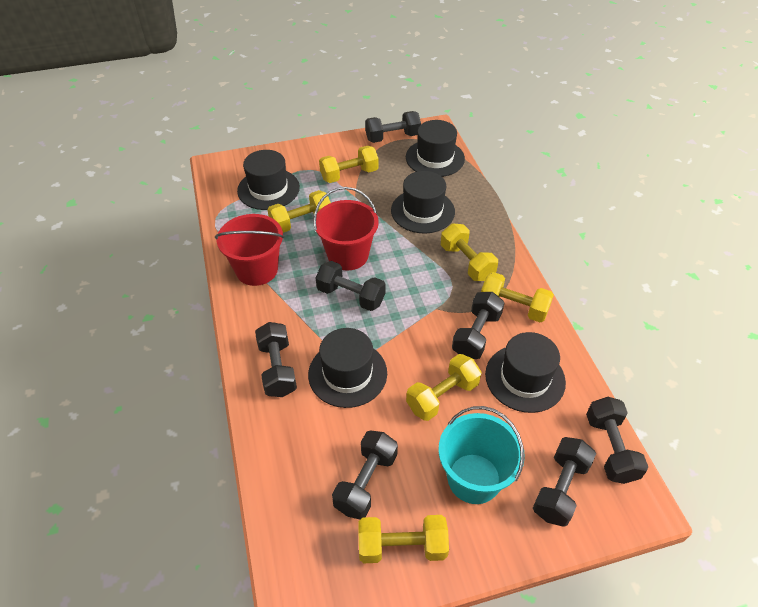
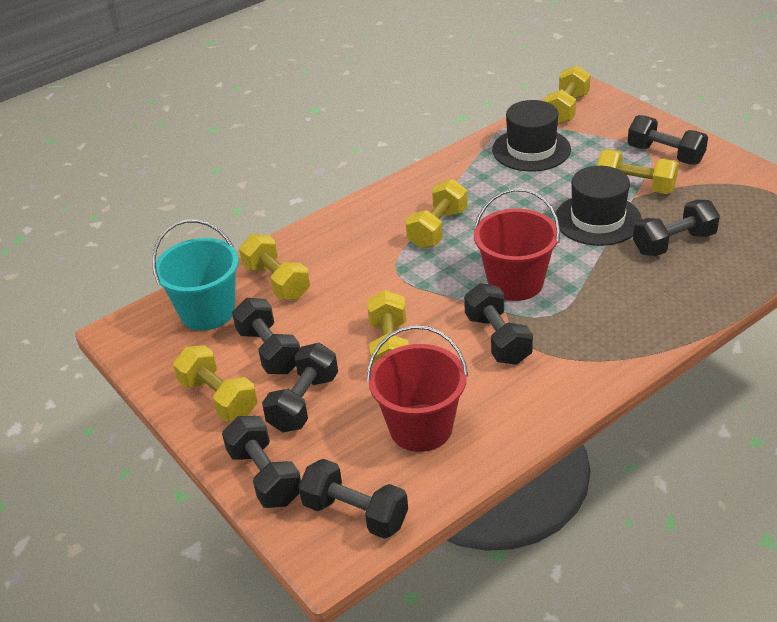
black hat: 5 -> 2

